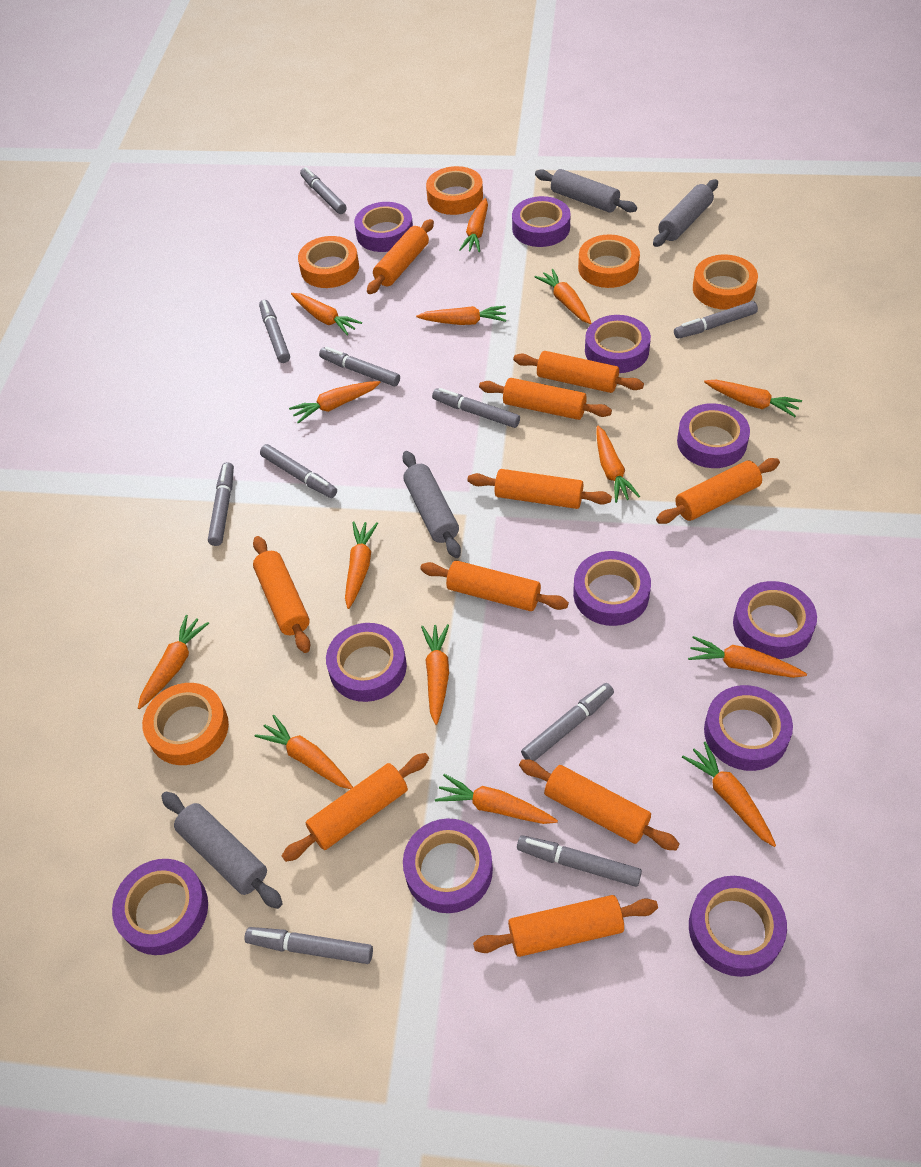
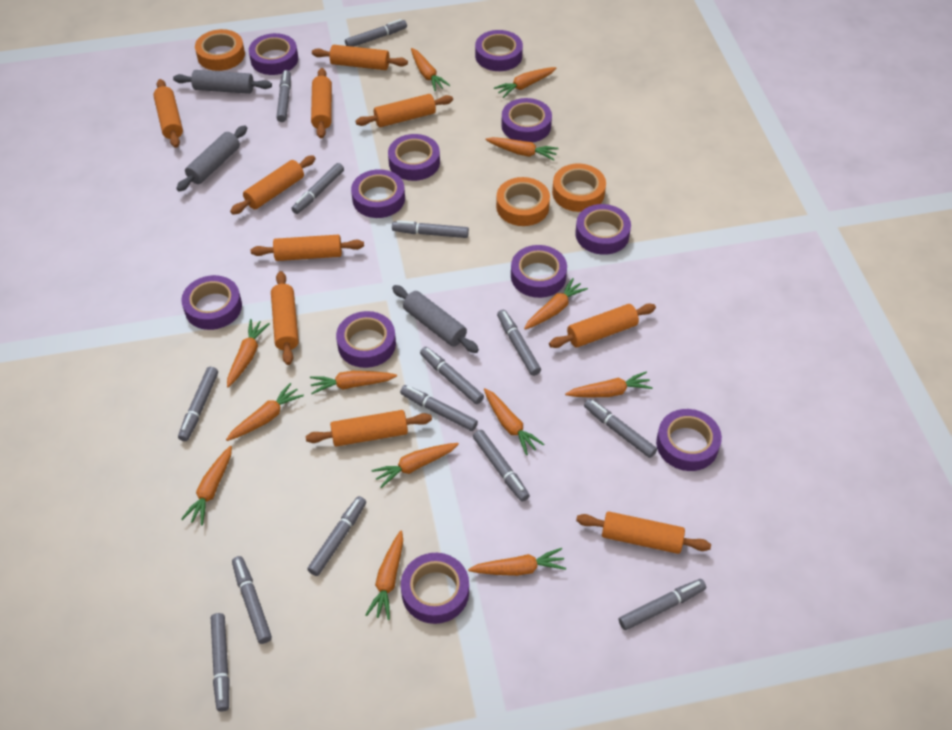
grey marker: 10 -> 14
grey rolling pin: 4 -> 3
orange carrot: 14 -> 13
orange tape: 5 -> 3

